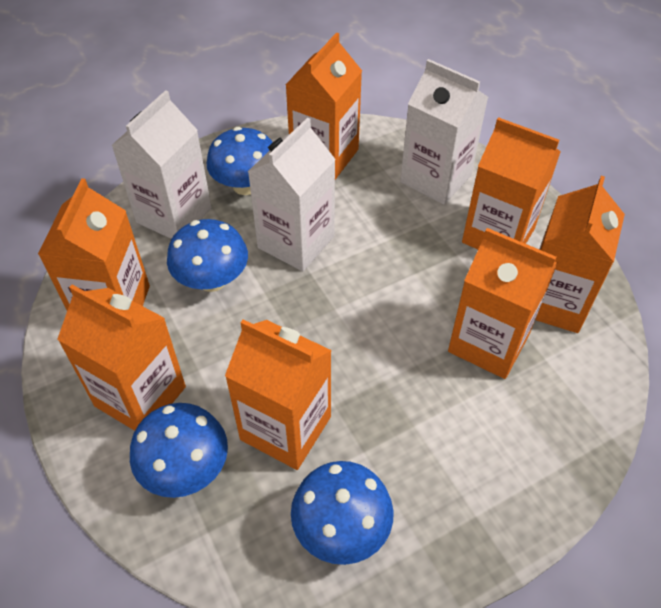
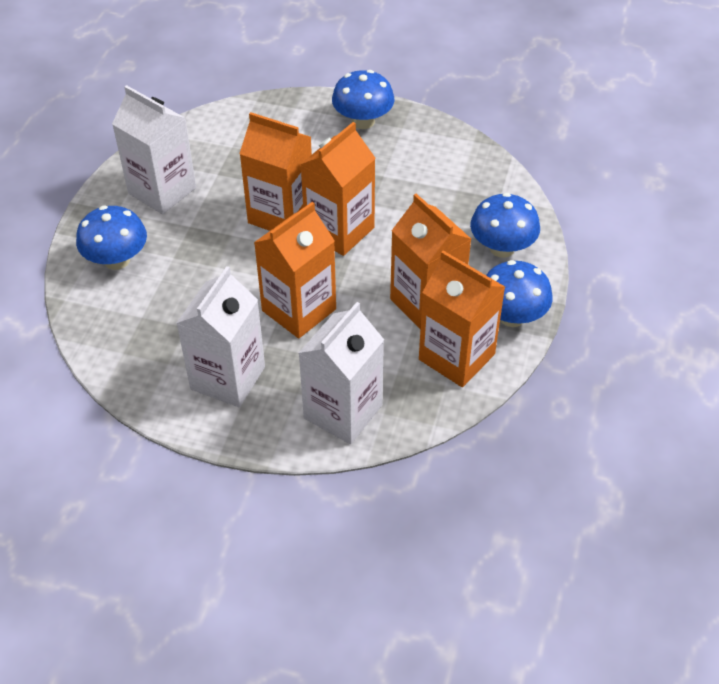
orange carton: 7 -> 5

